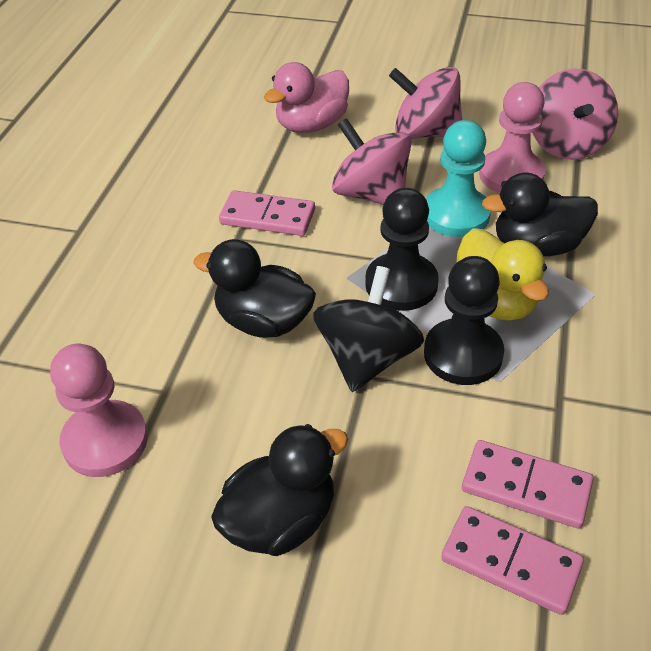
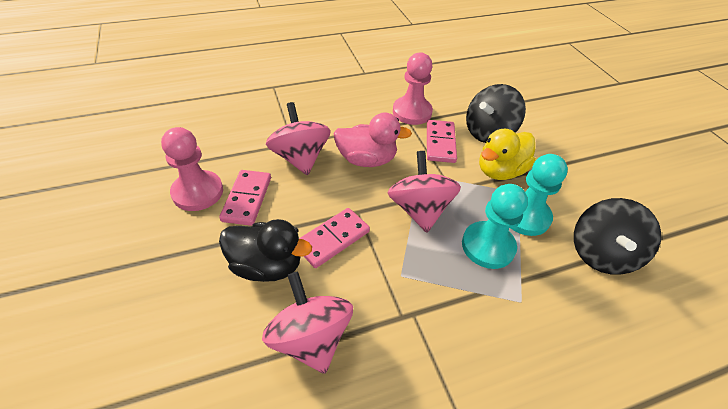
black duck: 3 -> 1
black pawn: 2 -> 0
black spinning top: 1 -> 2
turquoise pawn: 1 -> 2

